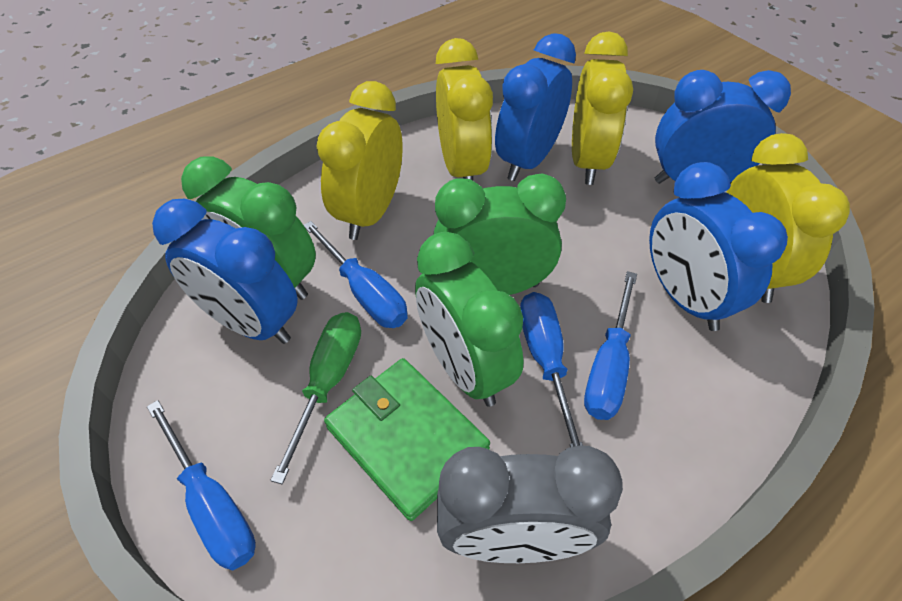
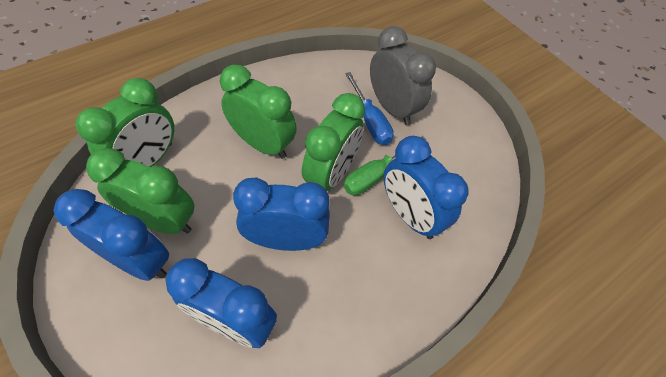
blue screwdriver: 4 -> 1
green clock: 3 -> 4
green wallet: 1 -> 0
yellow clock: 4 -> 0

